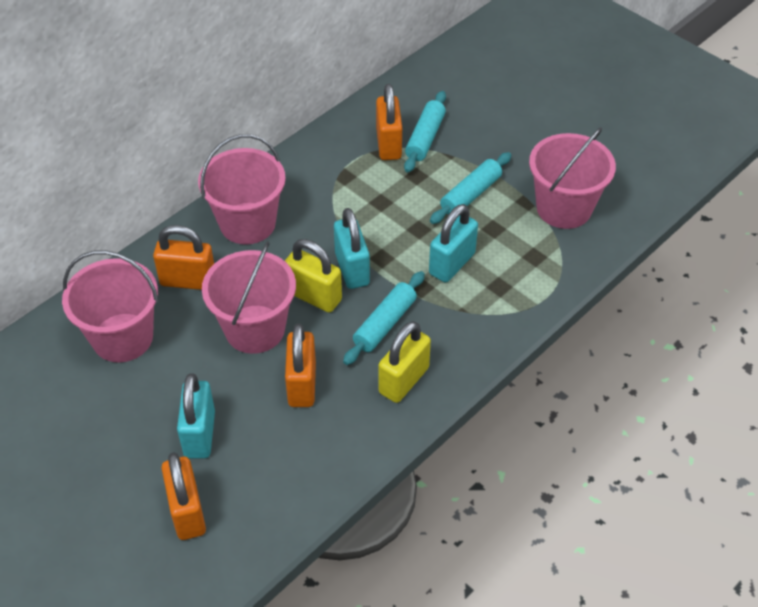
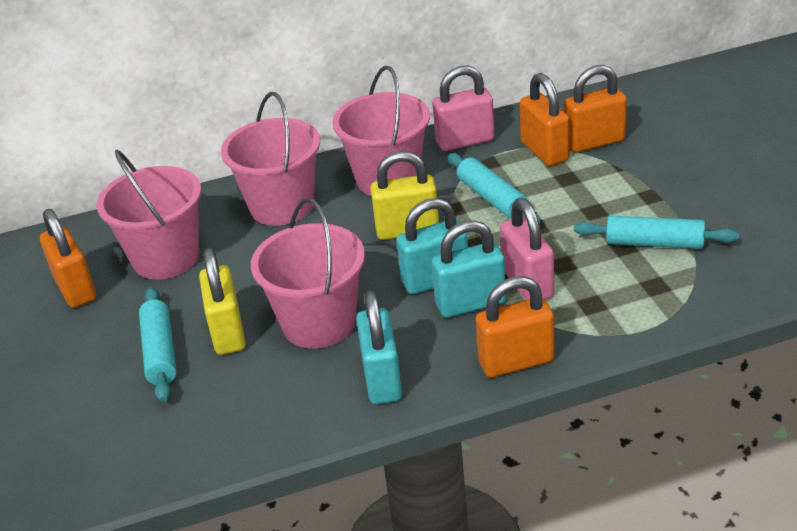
pink padlock: 0 -> 2

